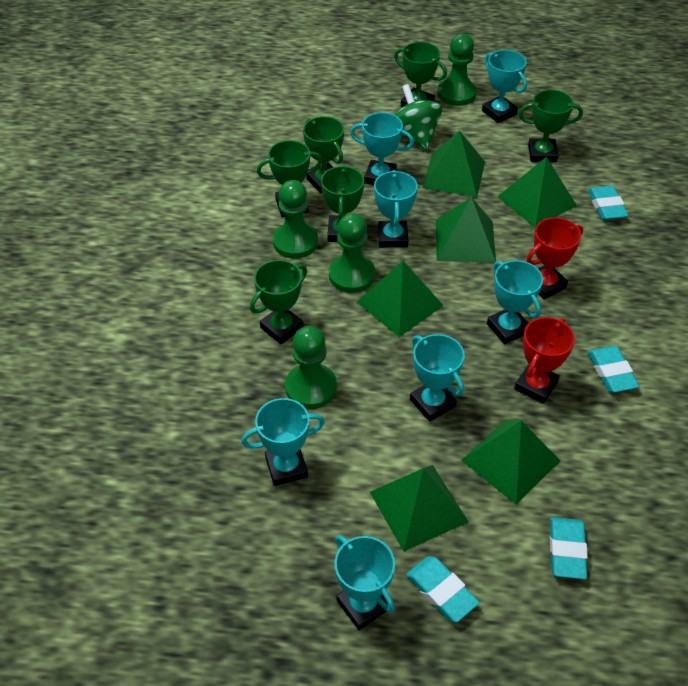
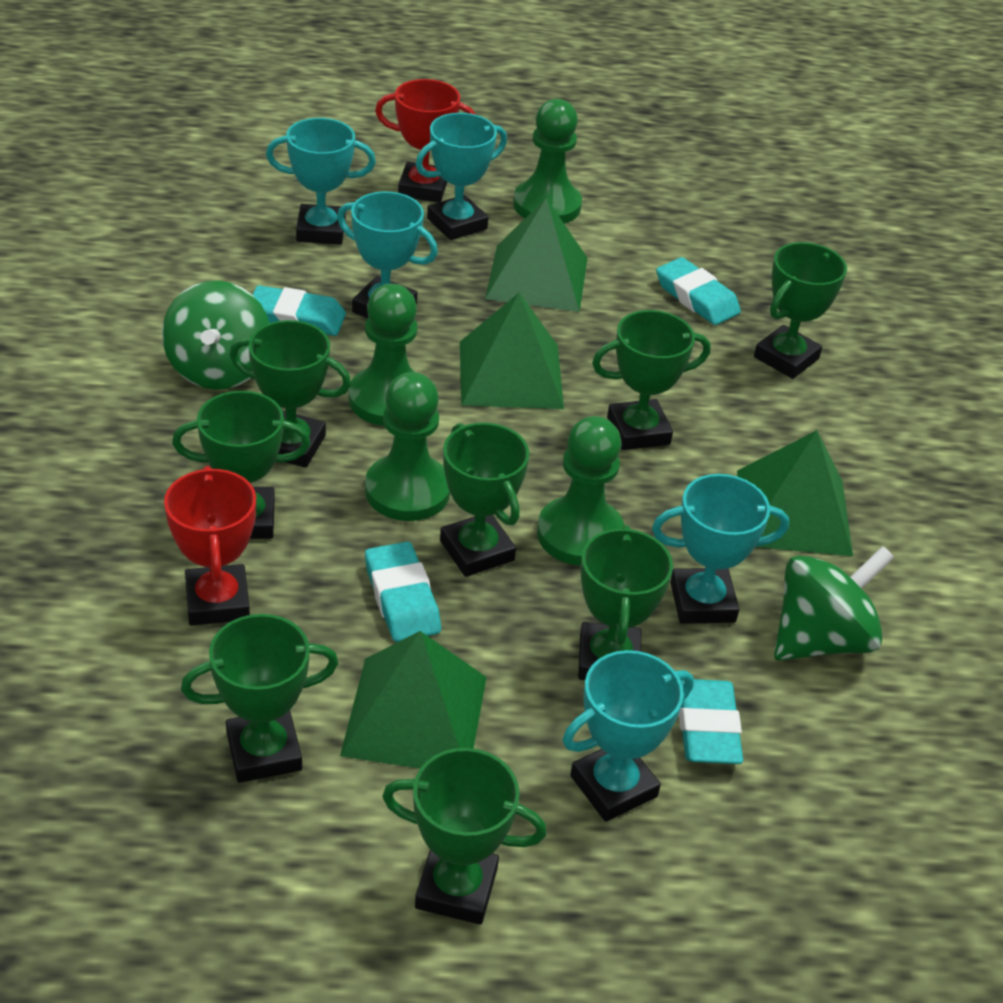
green pyramid: 6 -> 4
green spinning top: 1 -> 2
green trophy: 6 -> 8
turquoise trophy: 7 -> 5

